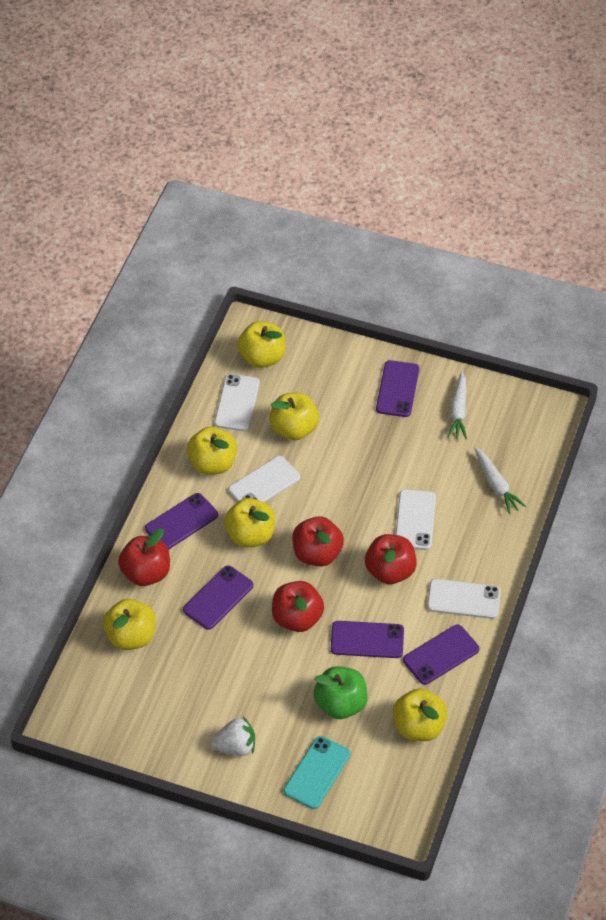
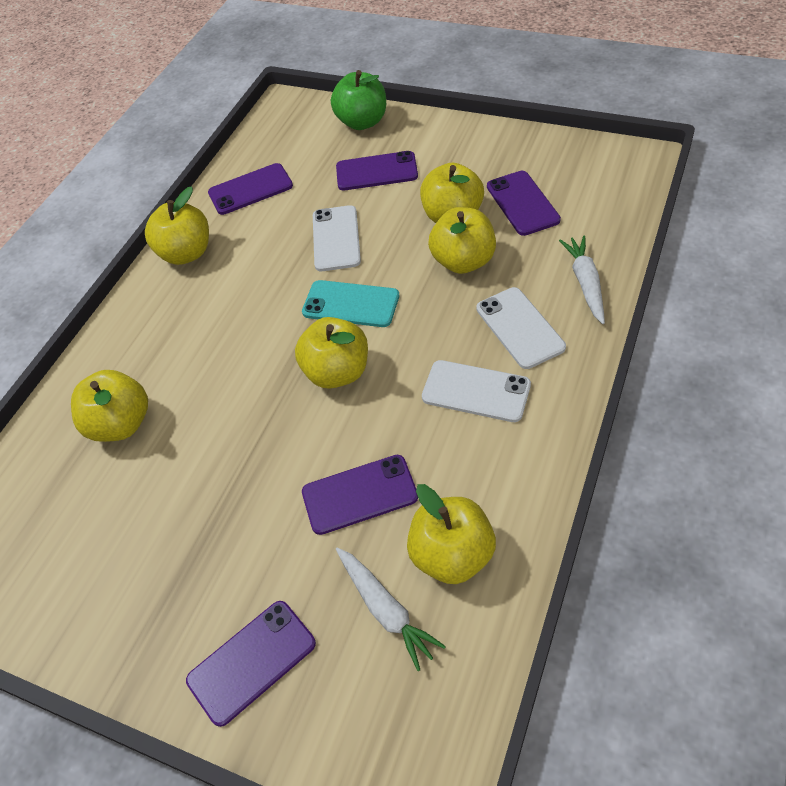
red apple: 4 -> 0
white phone: 4 -> 3
white strawberry: 1 -> 0

